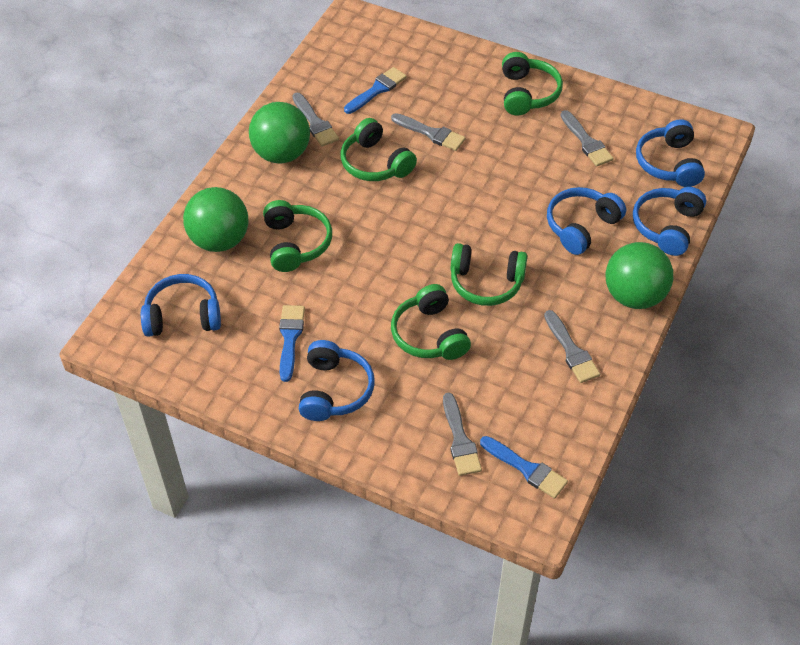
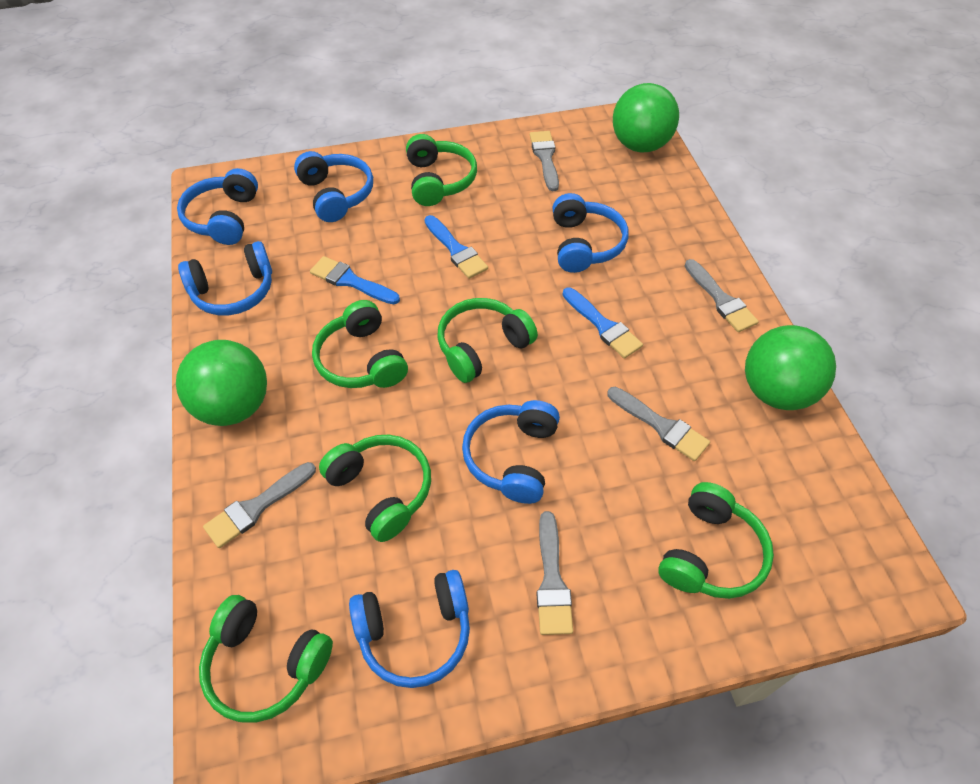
blue headphones: 5 -> 6
green headphones: 5 -> 6

